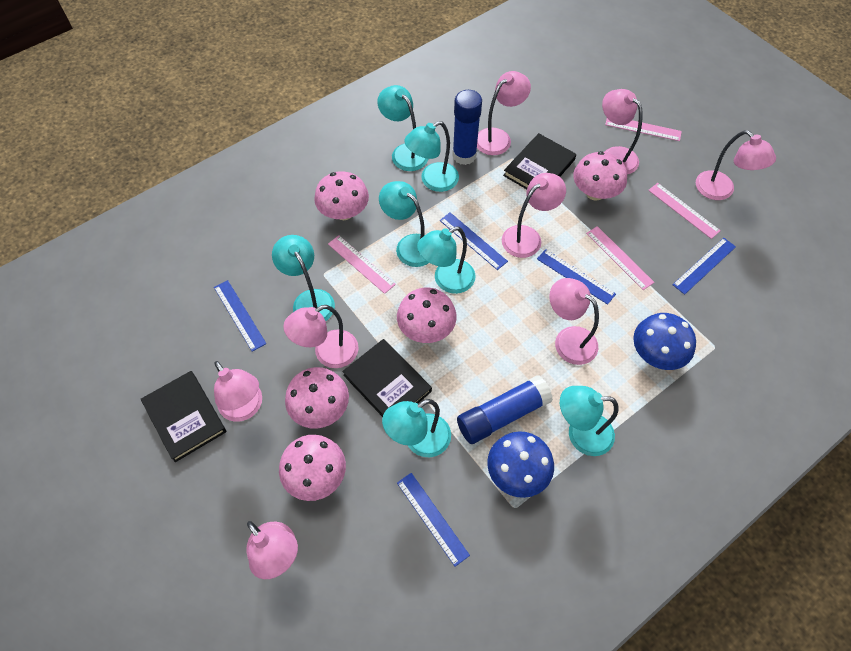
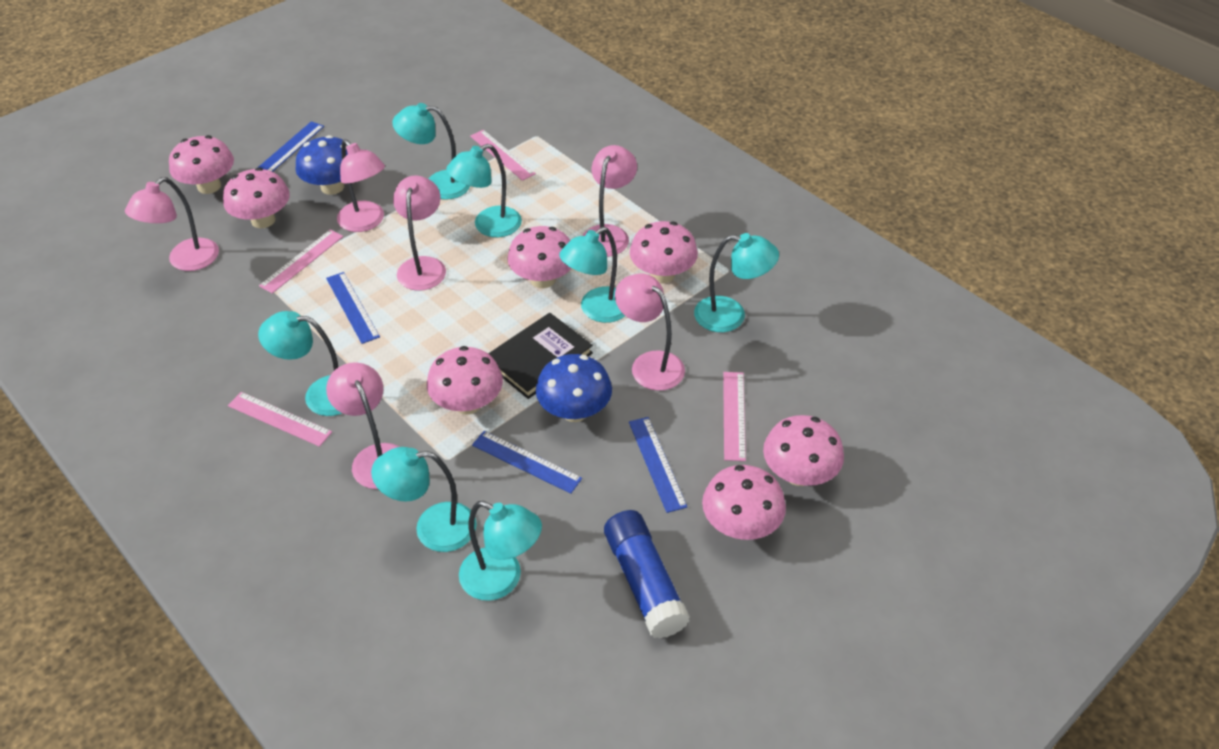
black book: 3 -> 1
blue glue stick: 2 -> 1
blue ruler: 5 -> 4
pink lamp: 8 -> 6
pink mushroom: 5 -> 7

